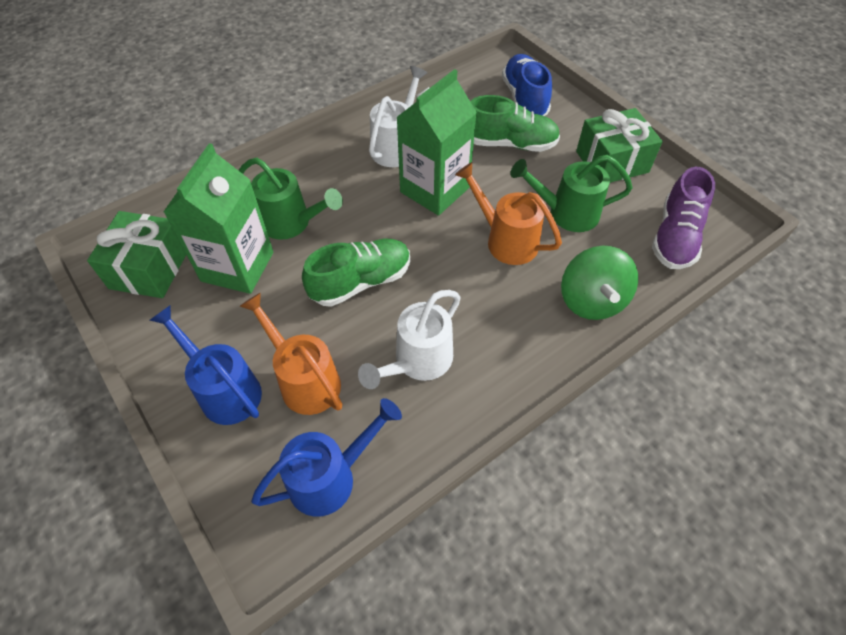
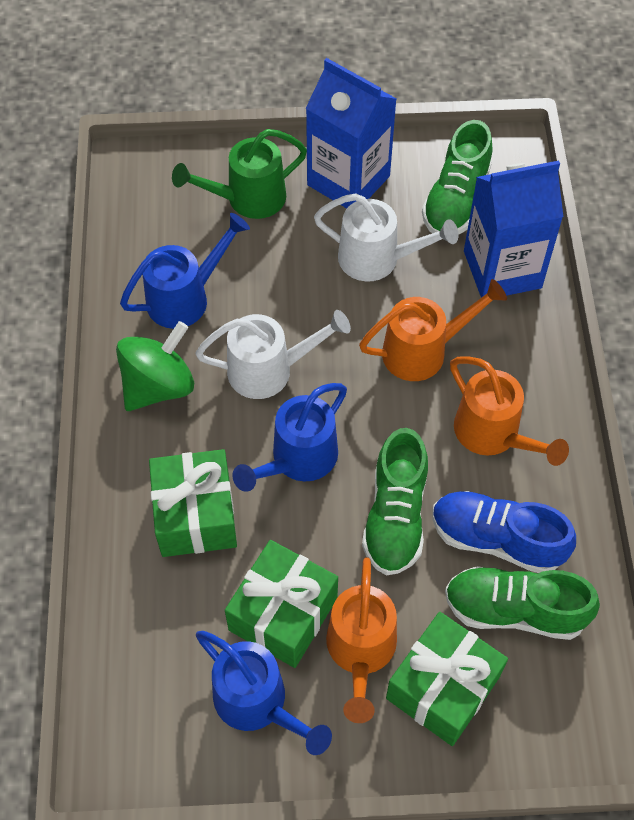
blue carton: 0 -> 2
blue watering can: 2 -> 3
green carton: 2 -> 0
green gift: 2 -> 3
green shoe: 2 -> 3
green watering can: 2 -> 1
orange watering can: 2 -> 3
purple shoe: 1 -> 0

